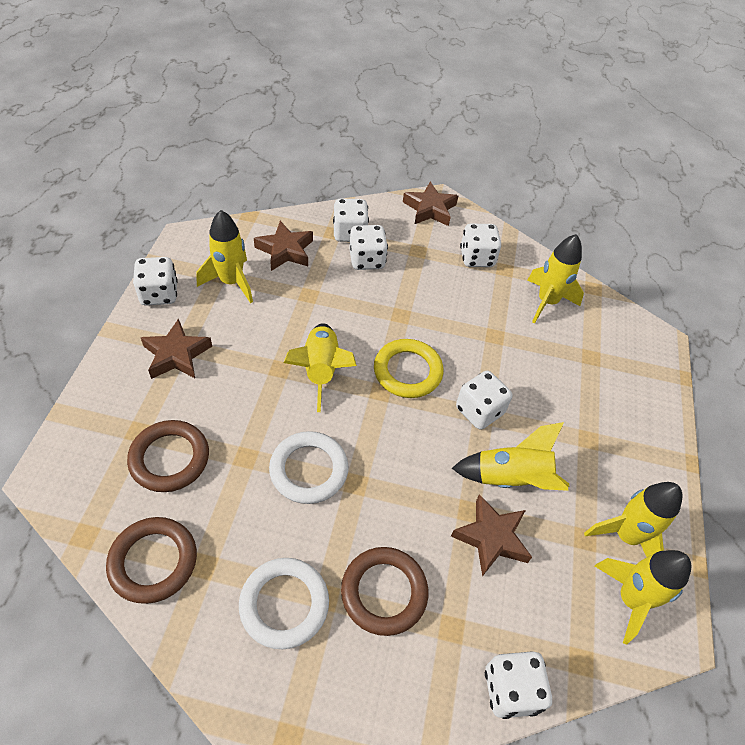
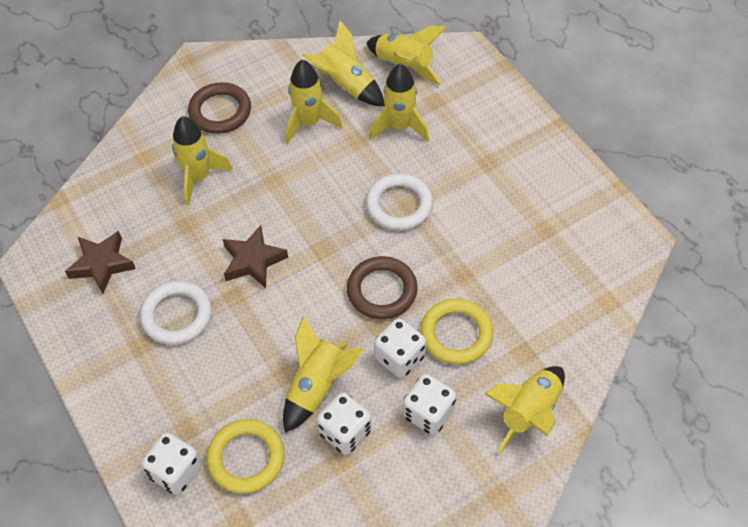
brown ring: 3 -> 2
brown star: 4 -> 2
white dice: 6 -> 4
yellow ring: 1 -> 2
yellow rocket: 6 -> 7

